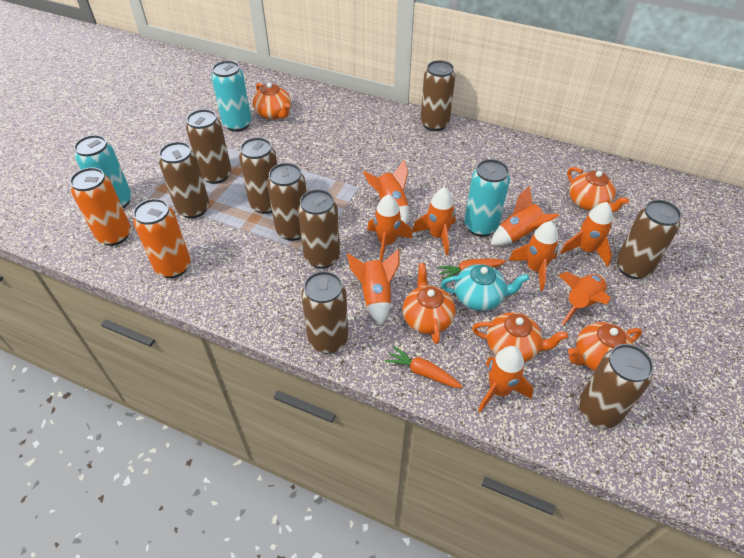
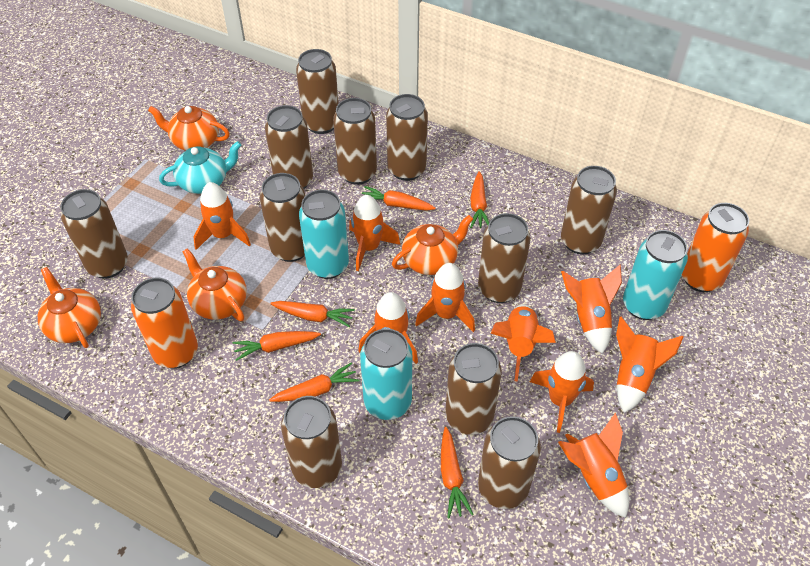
brown can: 9 -> 11
orange carrot: 2 -> 6
orange teapot: 5 -> 4

